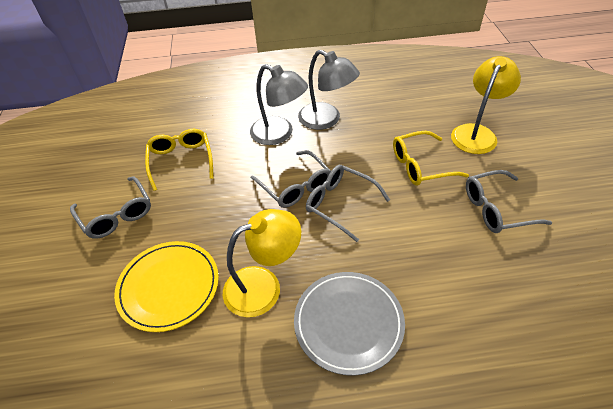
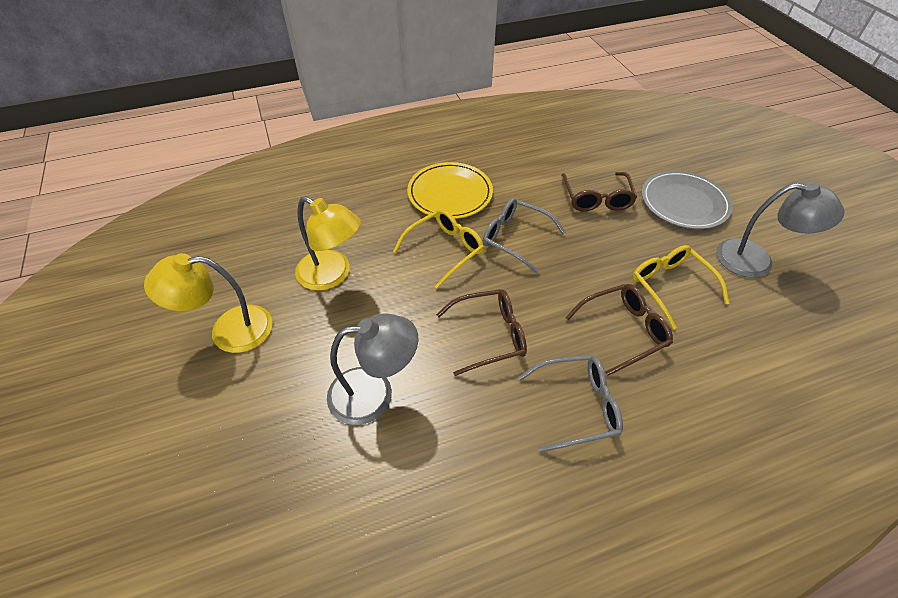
brown glasses: 0 -> 3
grey glasses: 4 -> 2

